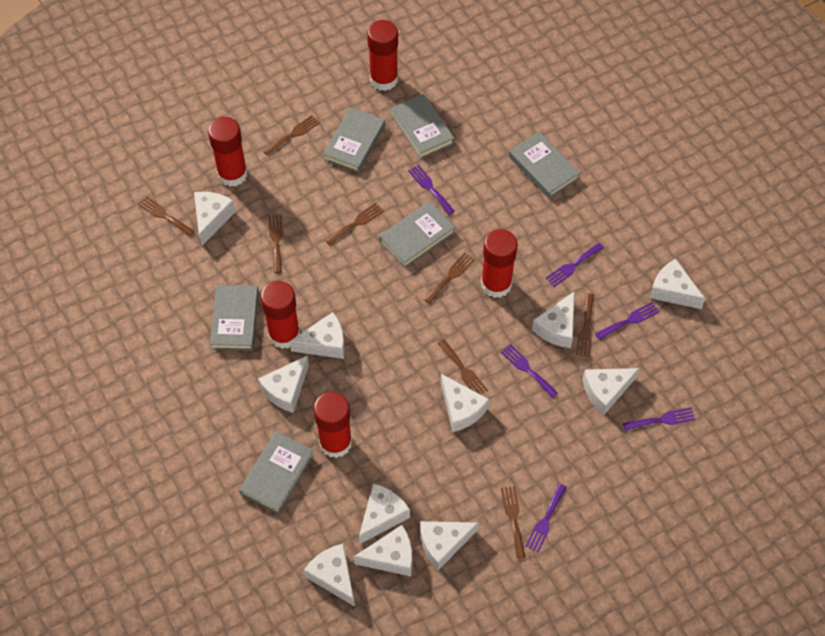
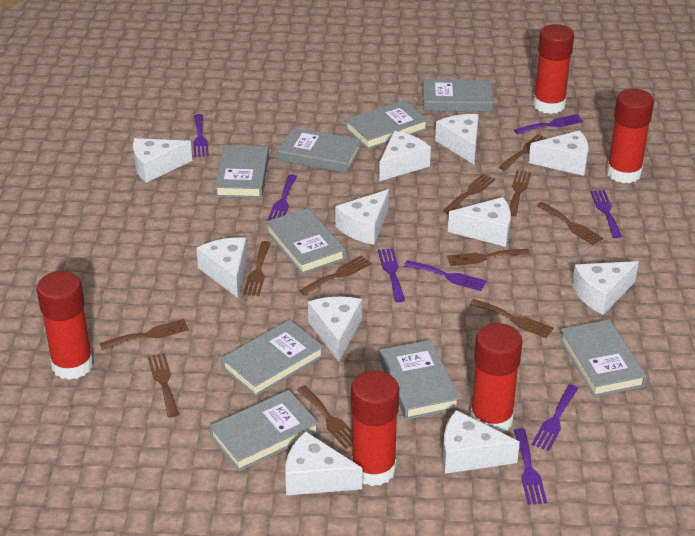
brown fork: 8 -> 11
grey book: 6 -> 9
purple fork: 6 -> 8

